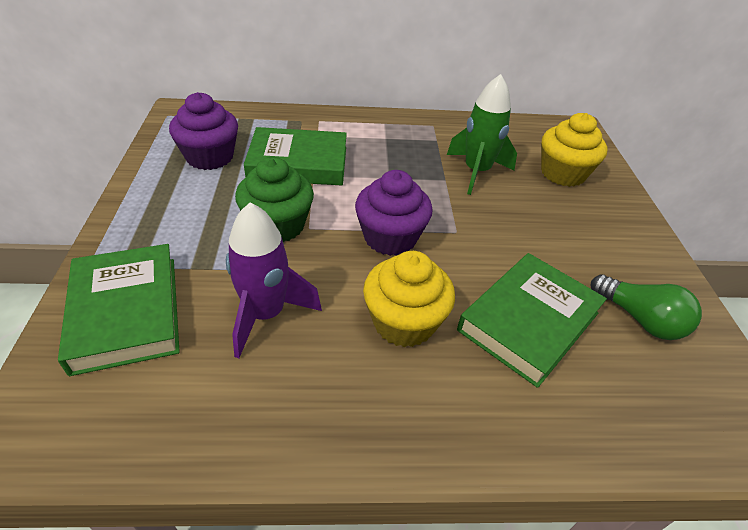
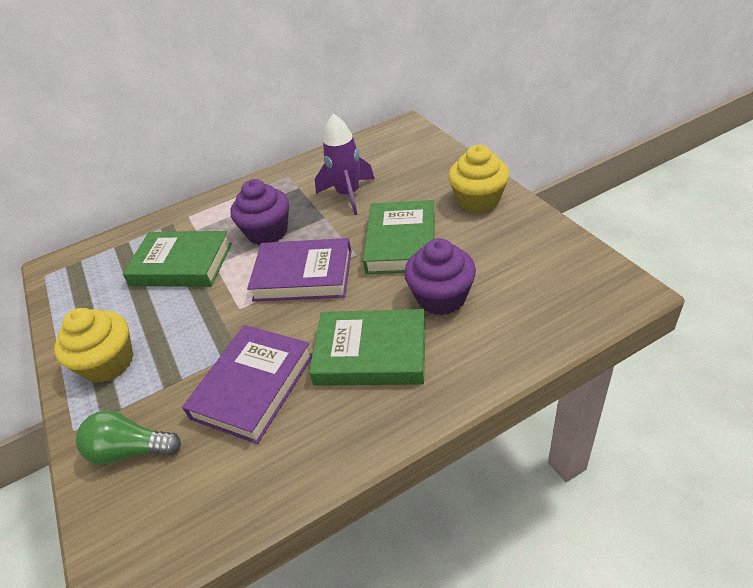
green cupcake: 1 -> 0
green rocket: 1 -> 0
purple book: 0 -> 2

